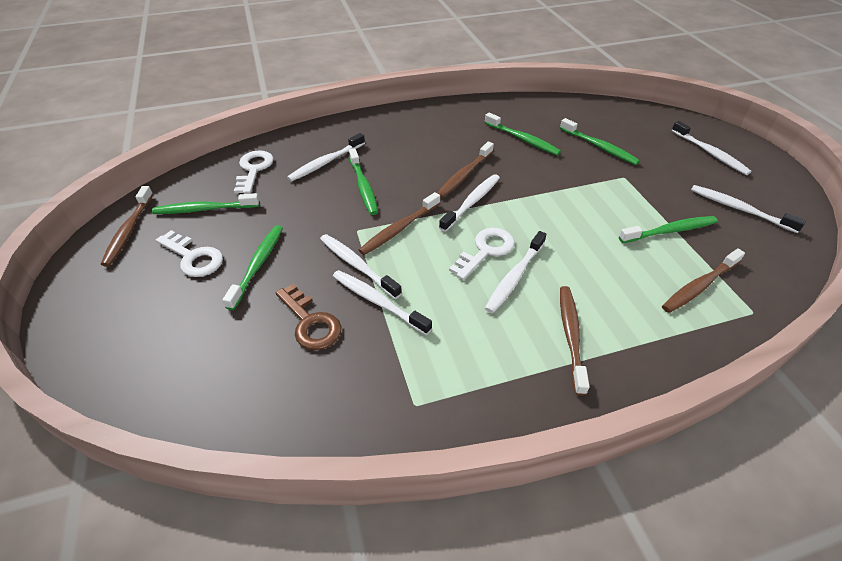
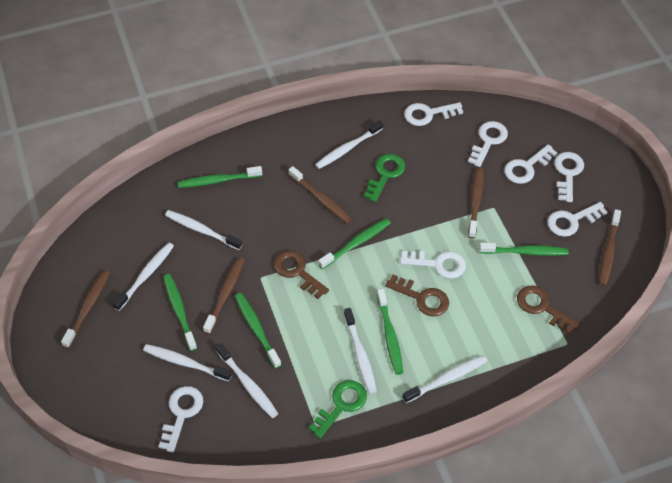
brown key: 1 -> 3
green key: 0 -> 2
white key: 3 -> 7

